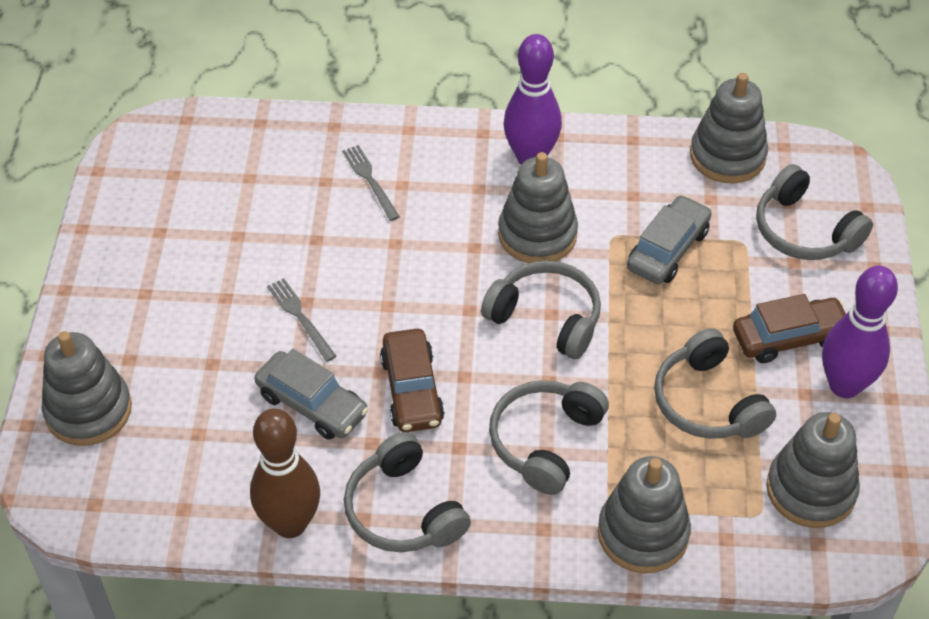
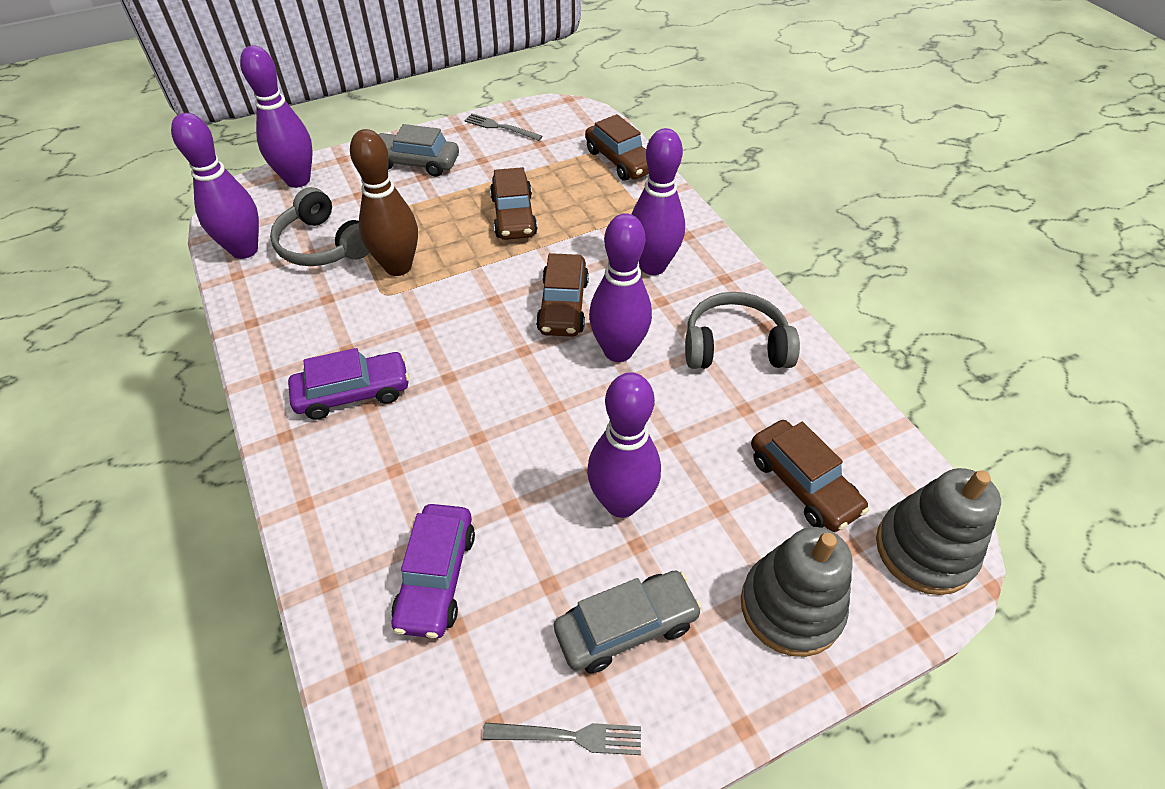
brown car: 2 -> 4
grey headphones: 5 -> 2
grey stacking toy: 5 -> 2
purple bowling pin: 2 -> 5
purple car: 0 -> 2

